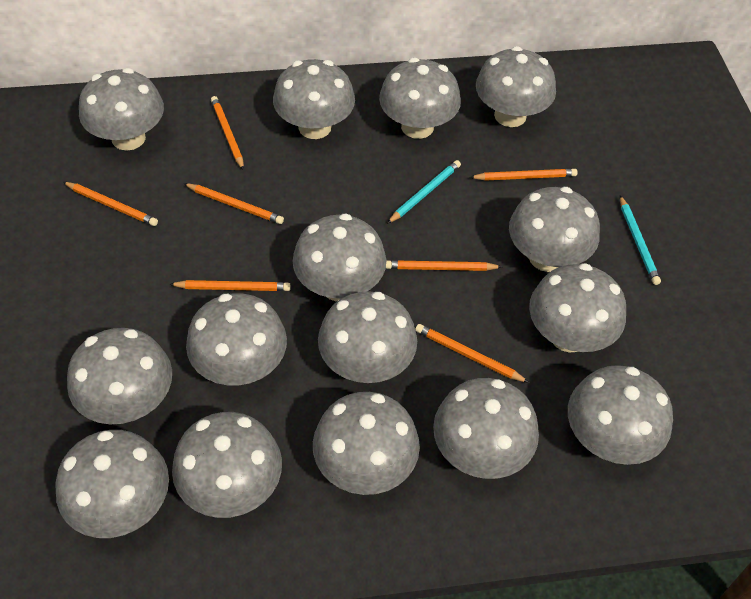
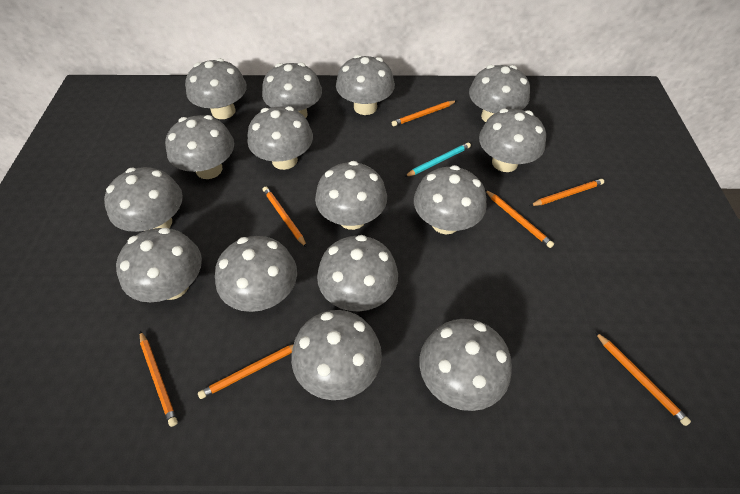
turquoise pencil: 2 -> 1

